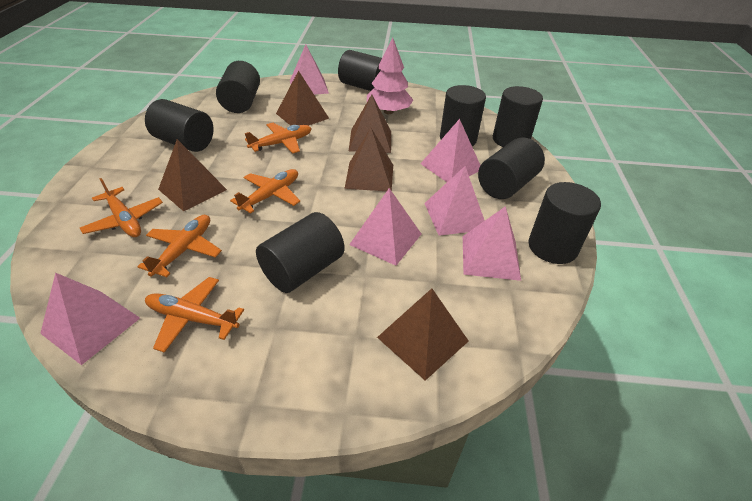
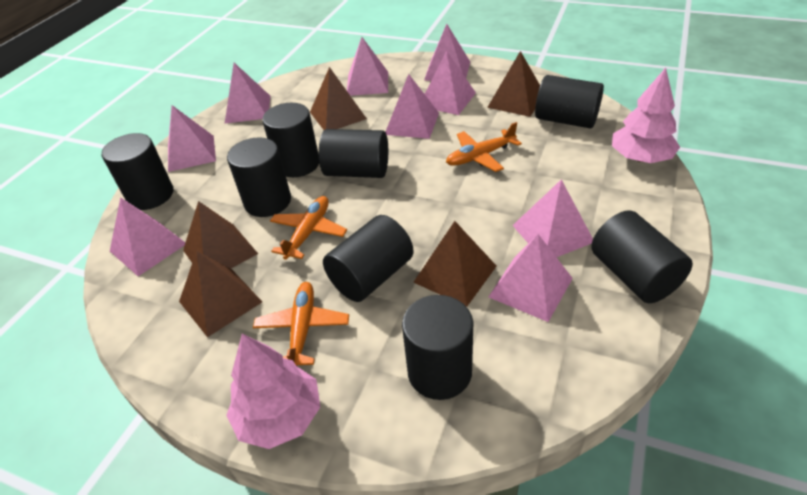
orange plane: 5 -> 3
pink pyramid: 6 -> 9
pink tree: 1 -> 2

